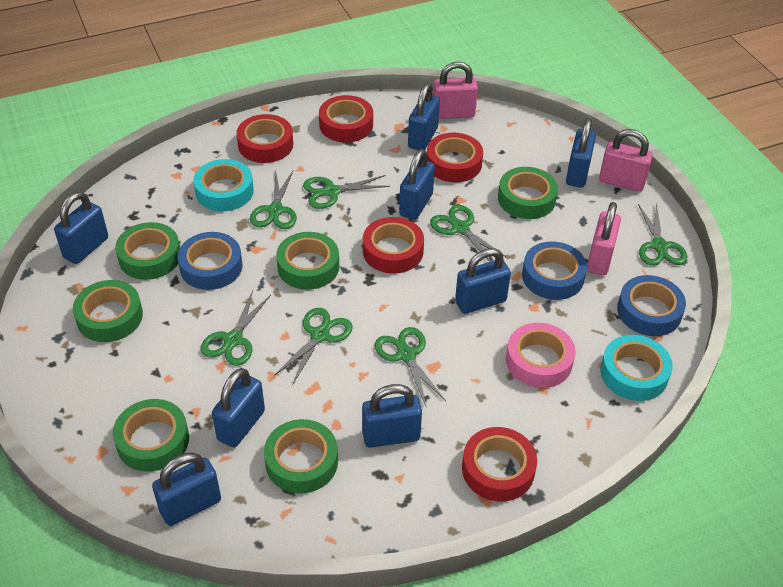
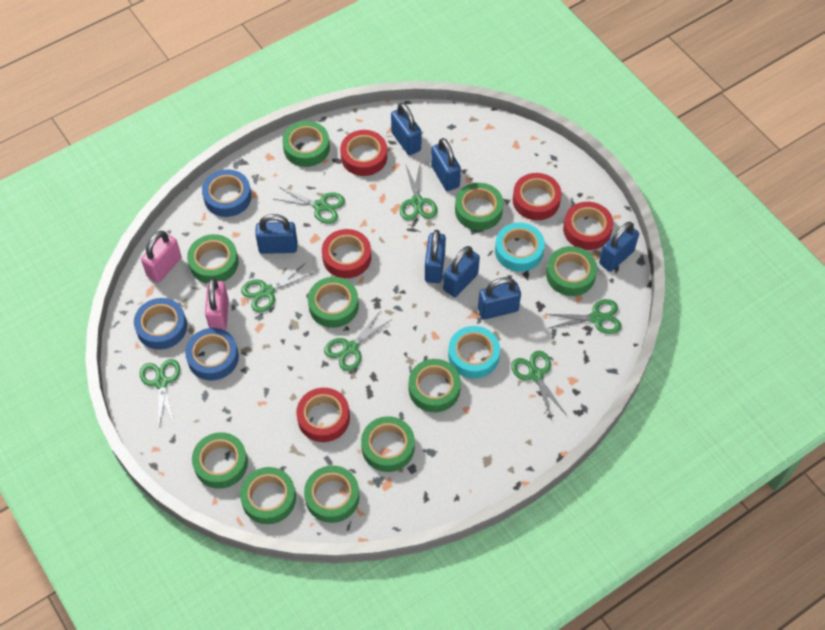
blue padlock: 8 -> 7
green tape: 6 -> 10
pink padlock: 3 -> 2
pink tape: 1 -> 0

